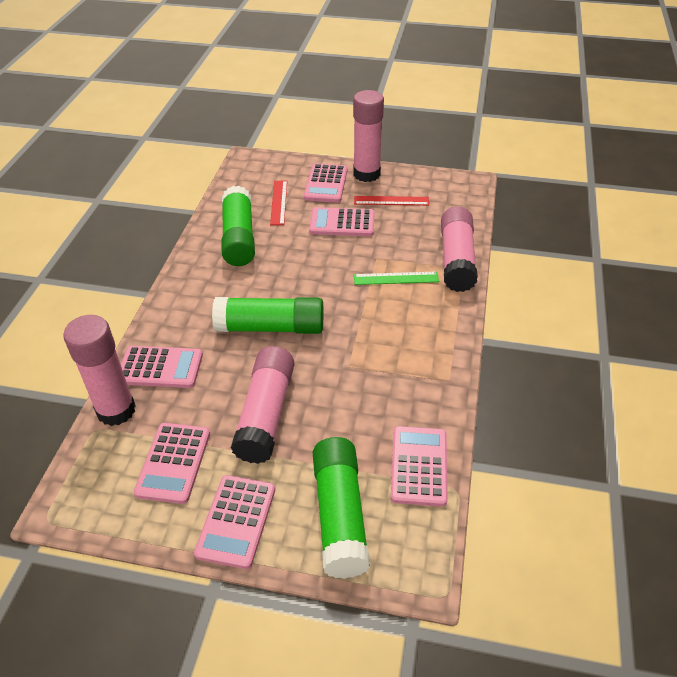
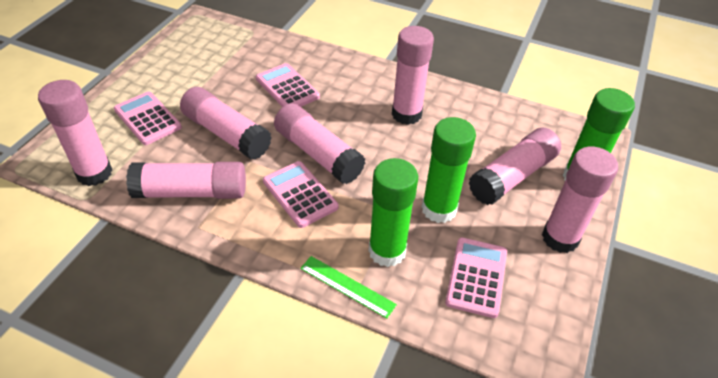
pink calculator: 6 -> 4
pink glue stick: 4 -> 7
red ruler: 2 -> 0

